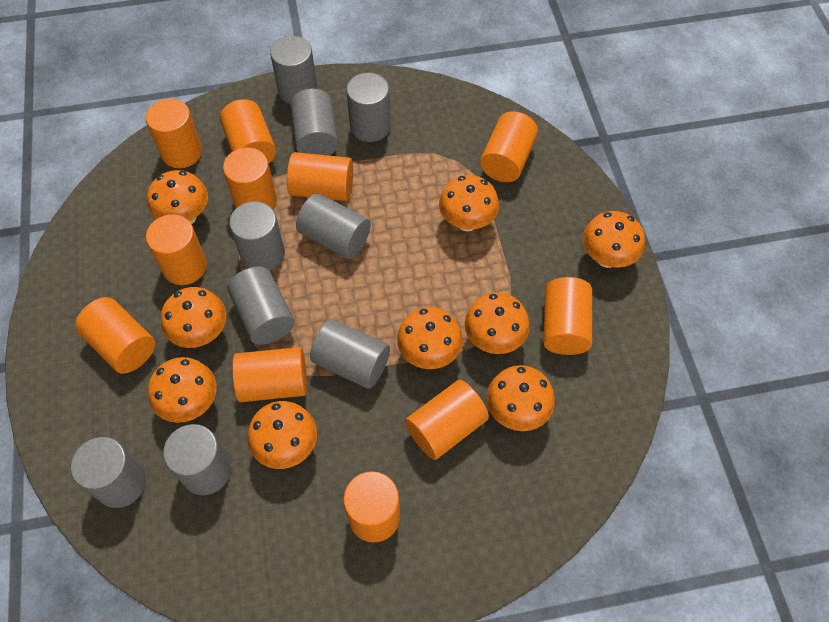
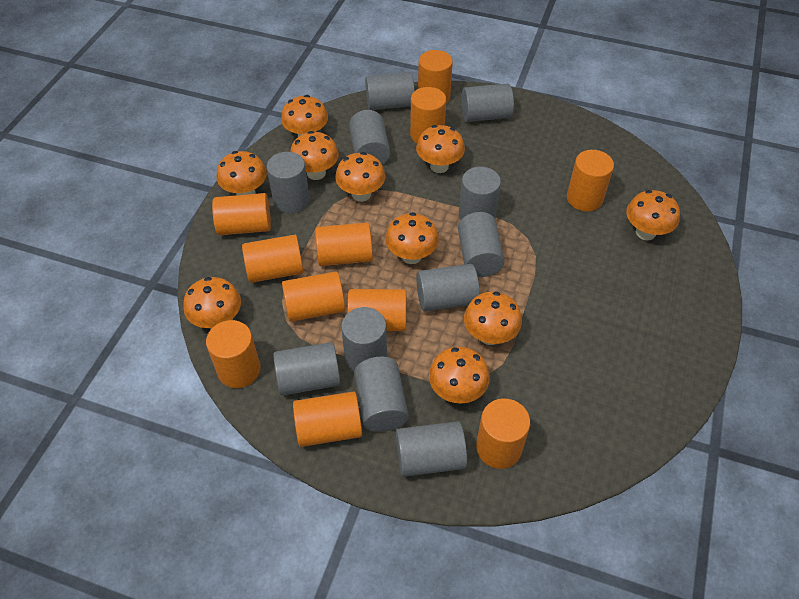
grey cylinder: 9 -> 11
orange mushroom: 9 -> 10

